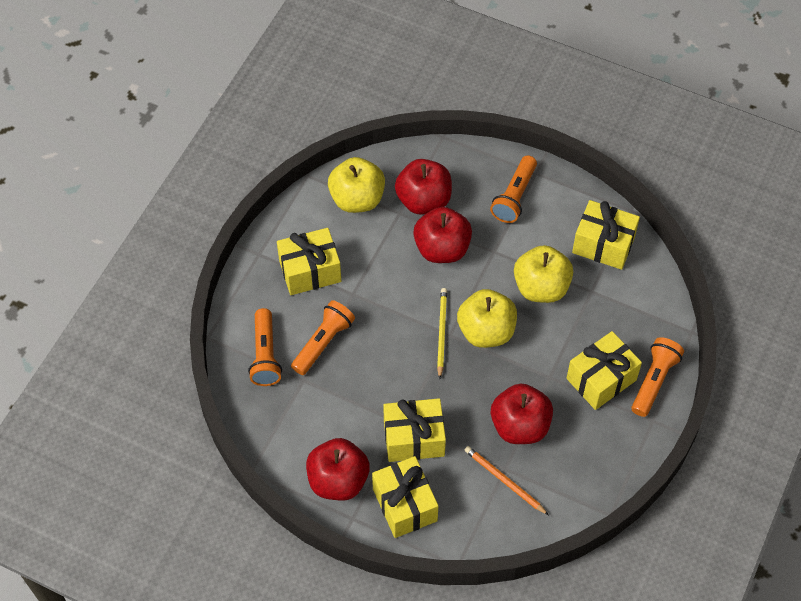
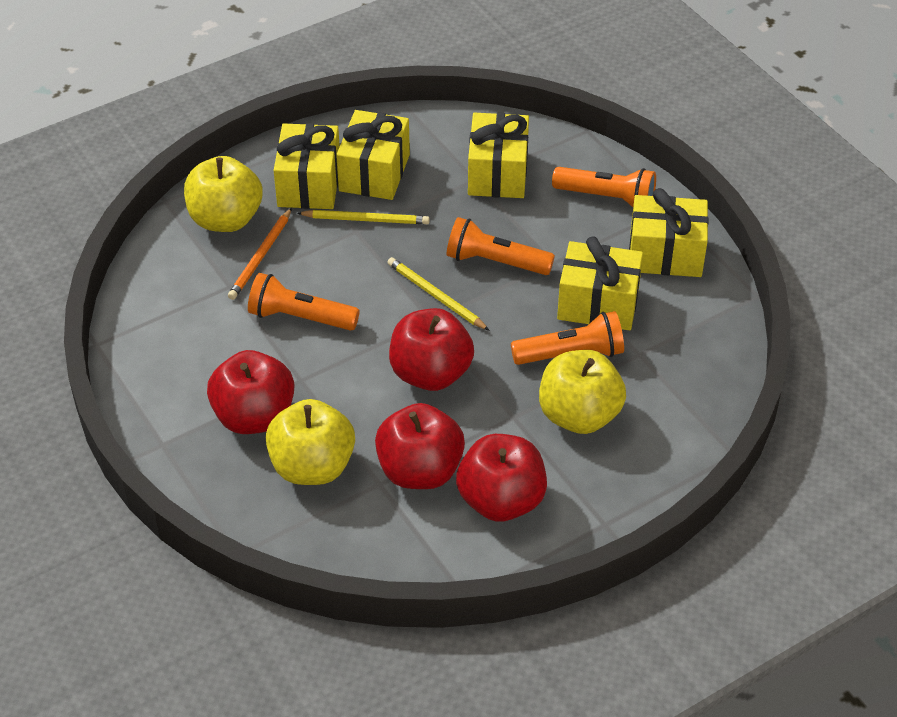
yellow pencil: 1 -> 2

